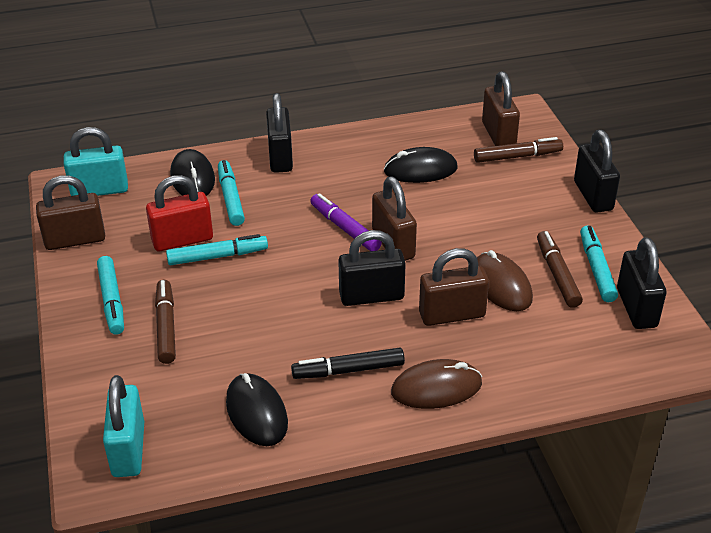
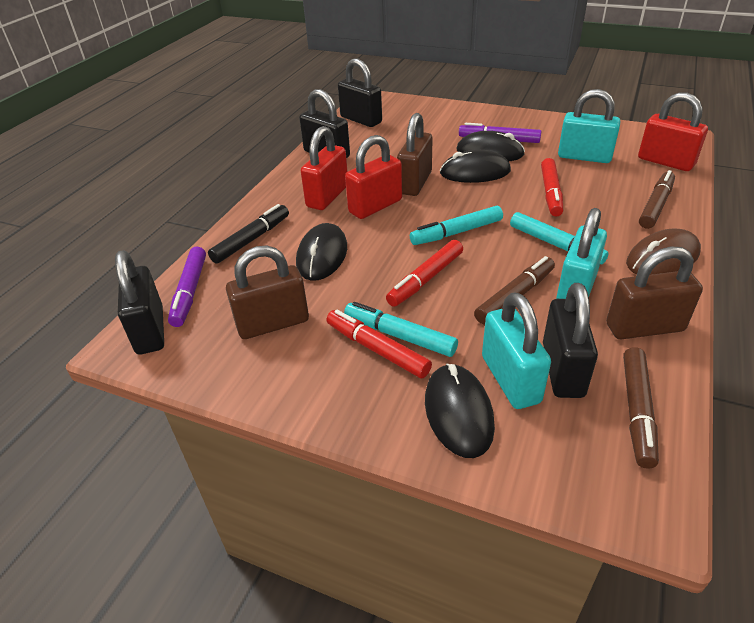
black mouse: 3 -> 4
brown mouse: 2 -> 1
brown padlock: 4 -> 3
purple marker: 1 -> 2
red marker: 0 -> 3
red padlock: 1 -> 3
turquoise marker: 4 -> 3
turquoise padlock: 2 -> 3

